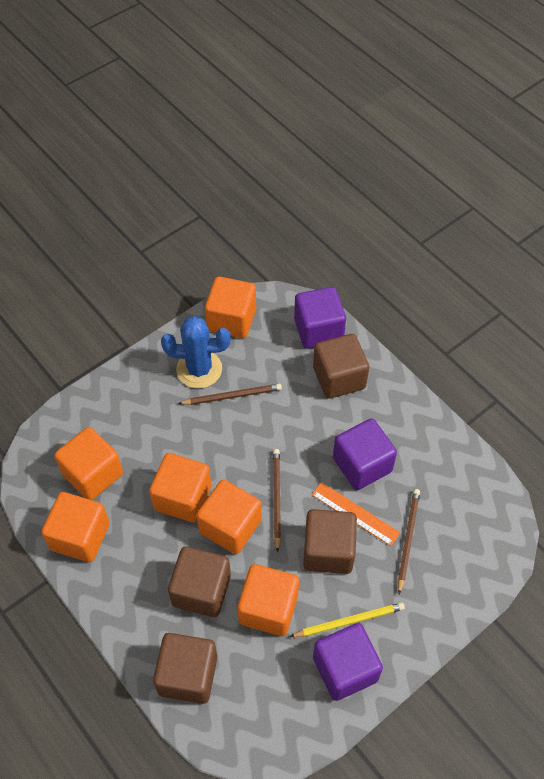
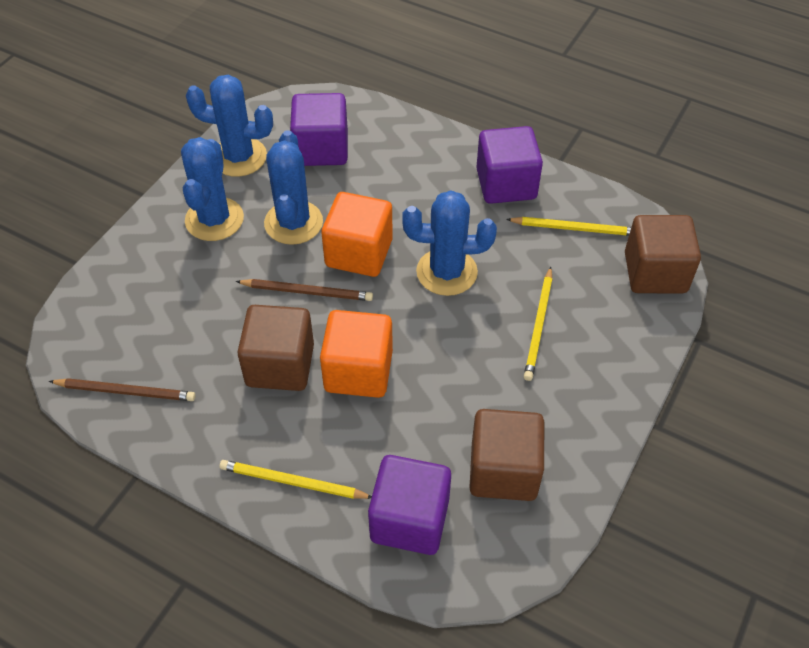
blue cactus: 1 -> 4
brown cube: 4 -> 3
brown pencil: 3 -> 2
orange cube: 6 -> 2
orange ruler: 1 -> 0
yellow pencil: 1 -> 3

